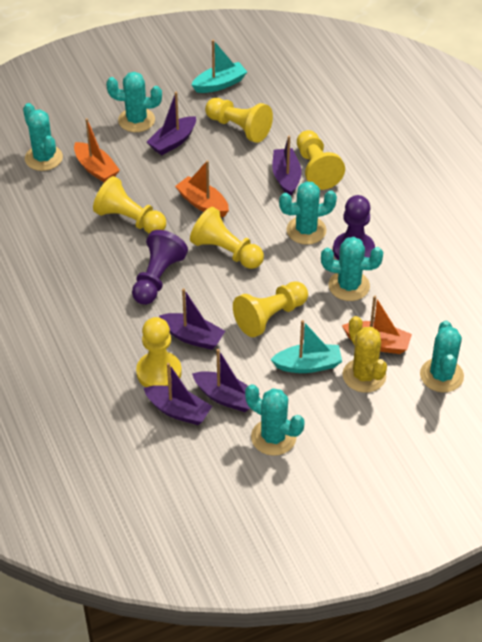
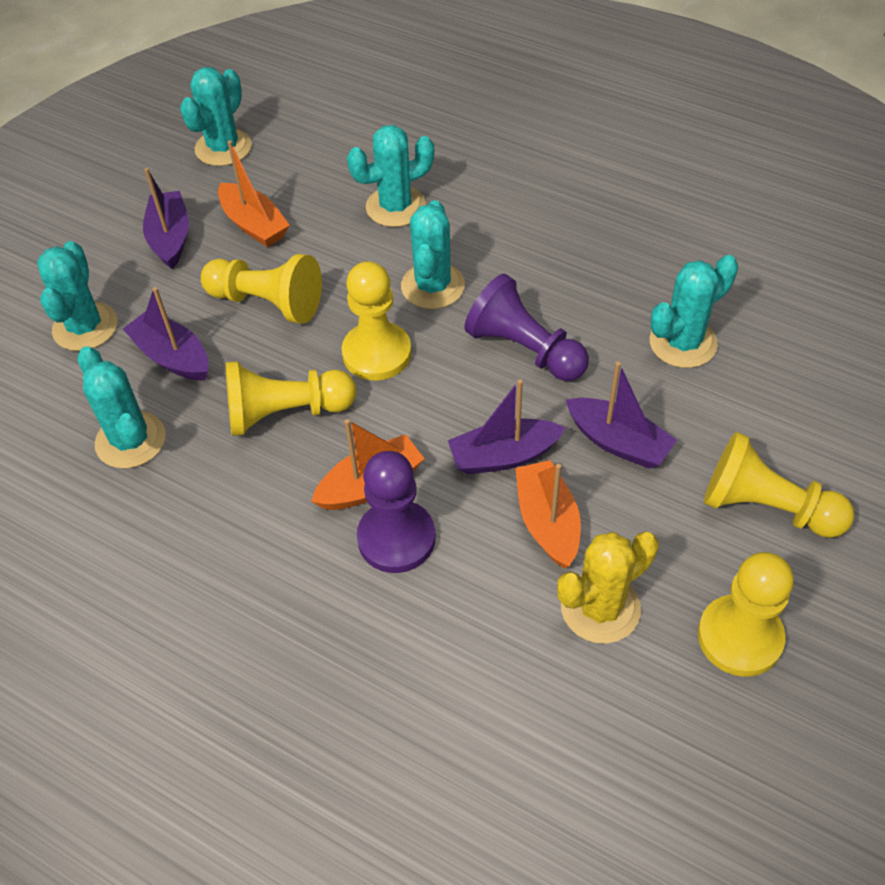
purple boat: 5 -> 4
turquoise boat: 2 -> 0
yellow pawn: 6 -> 5

